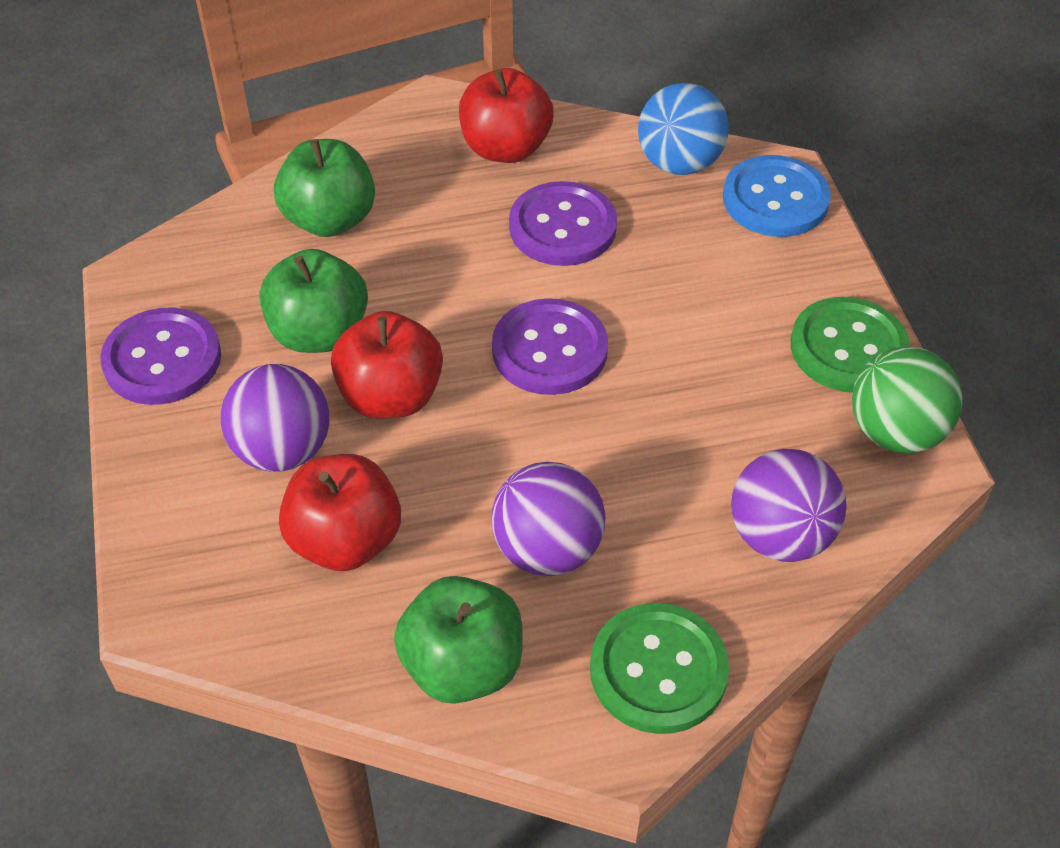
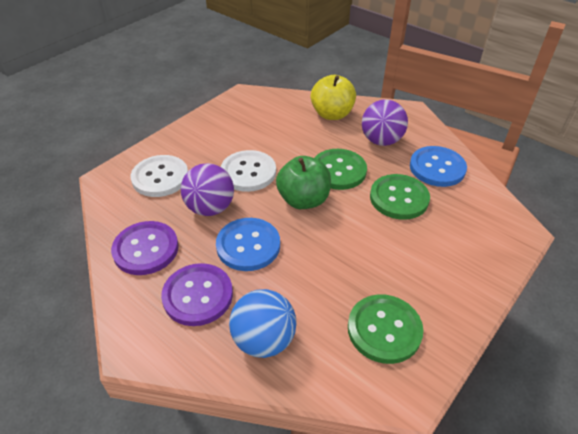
blue button: 1 -> 2
green apple: 3 -> 1
green ball: 1 -> 0
green button: 2 -> 3
purple ball: 3 -> 2
purple button: 3 -> 2
red apple: 3 -> 0
white button: 0 -> 2
yellow apple: 0 -> 1

